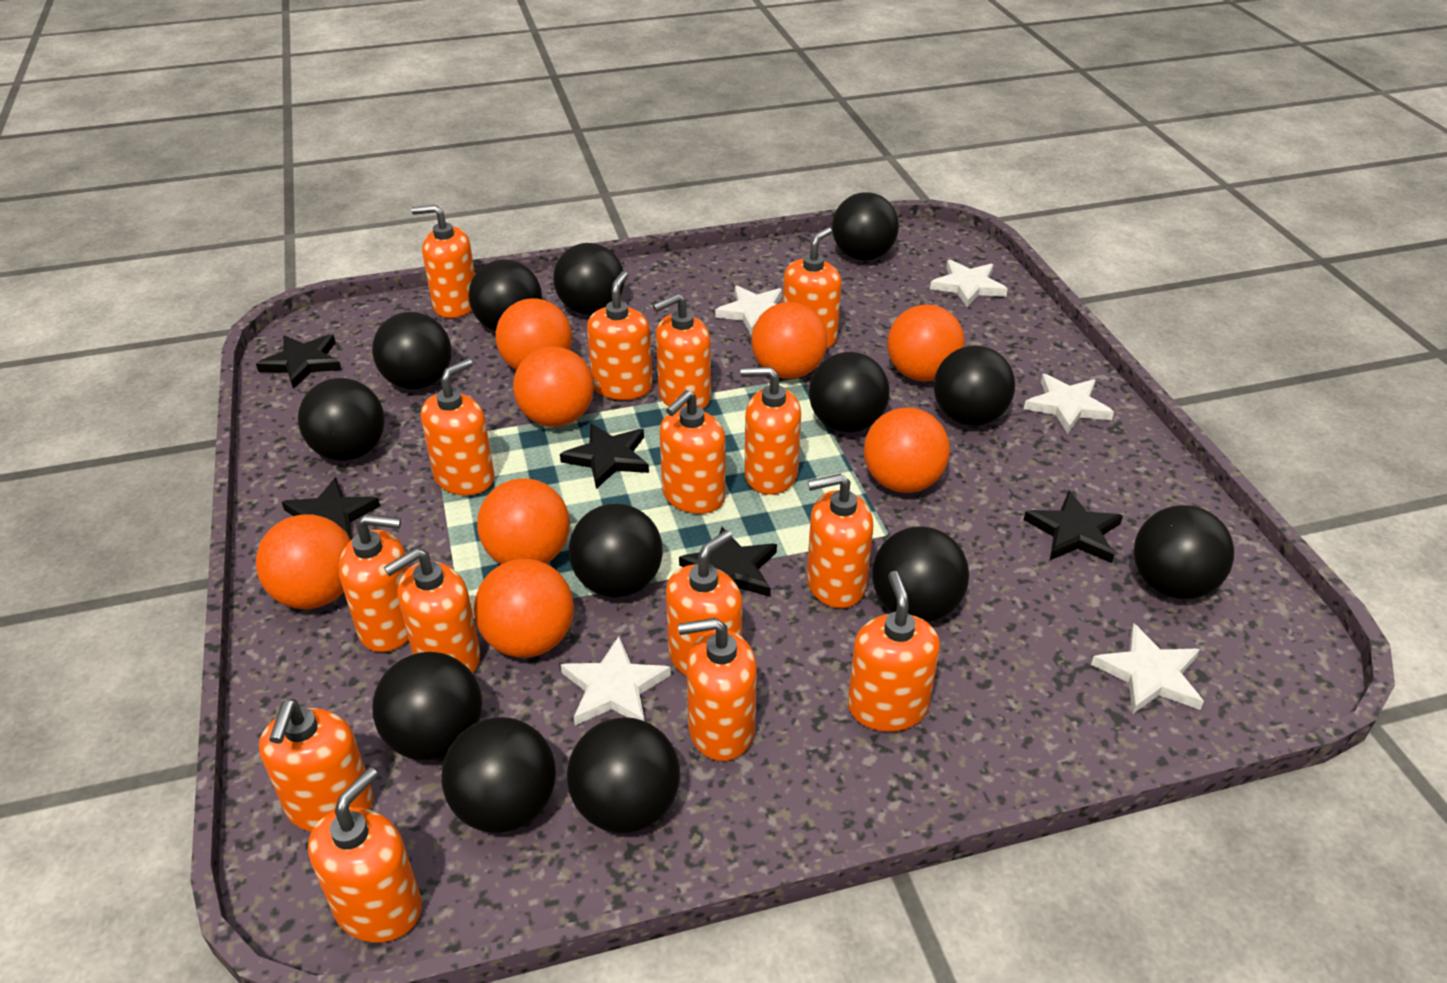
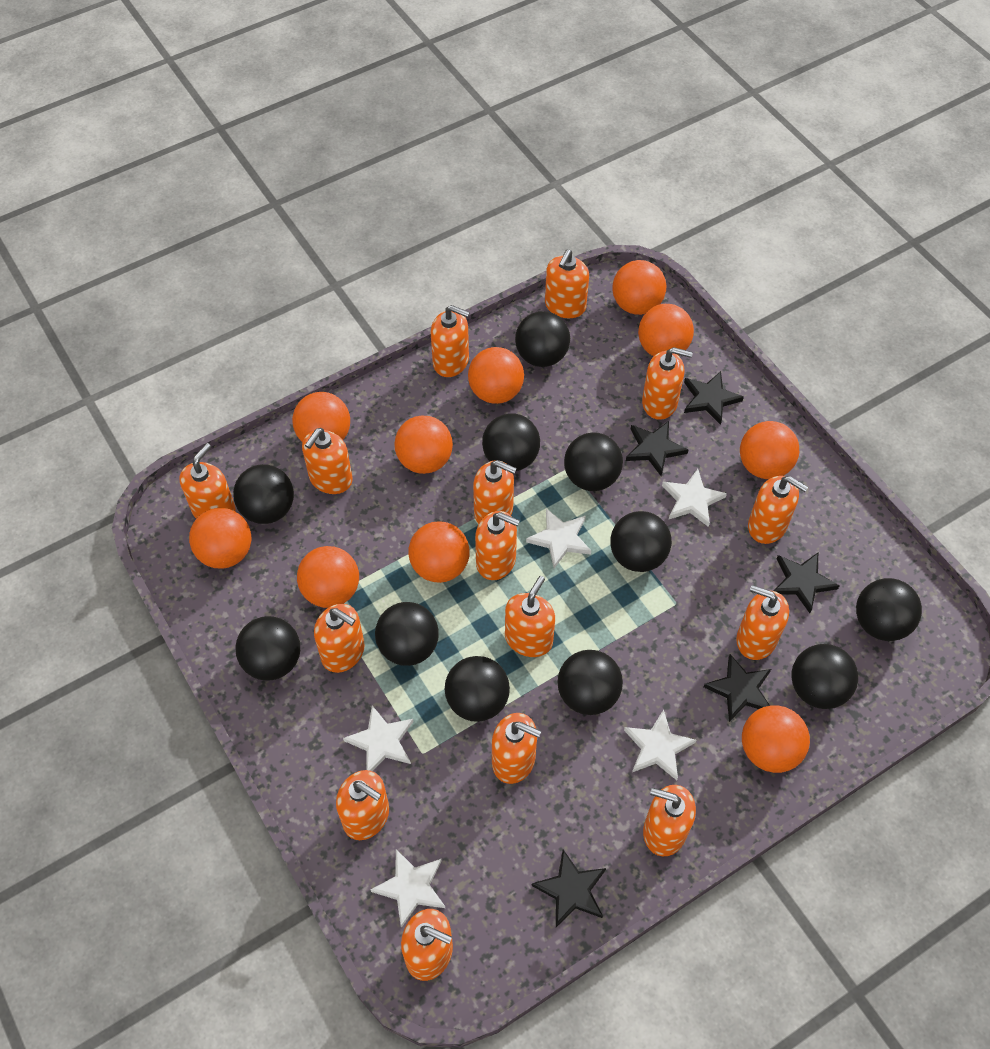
black ball: 13 -> 11
orange ball: 8 -> 10

